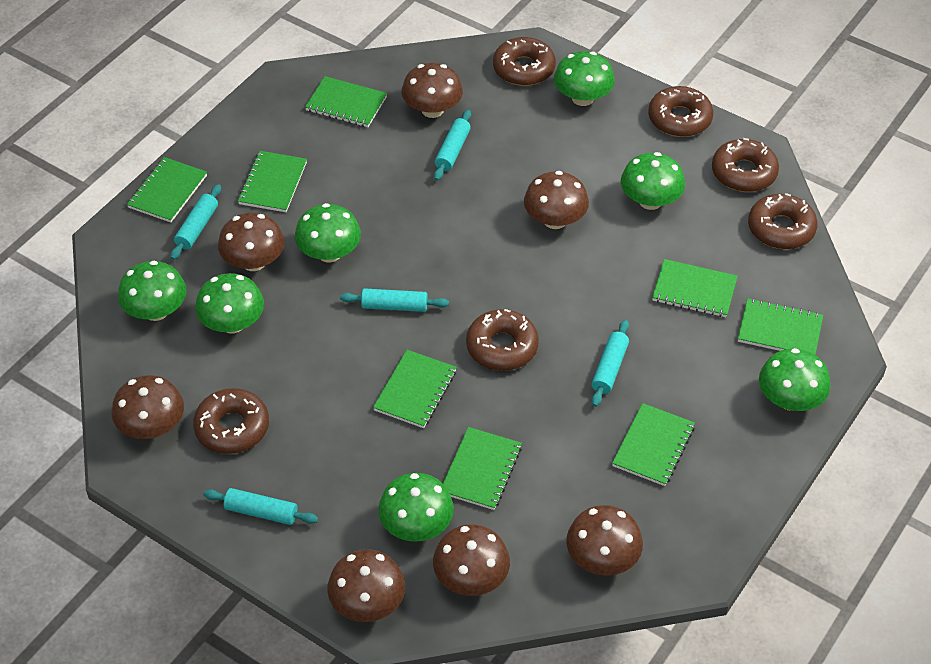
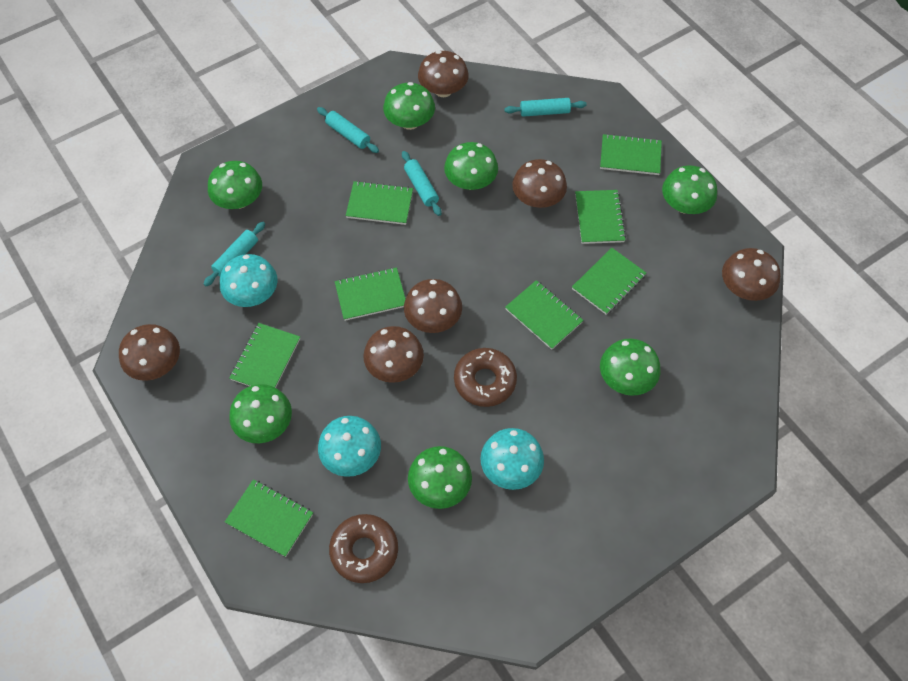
brown donut: 6 -> 2
brown mushroom: 7 -> 6
turquoise mushroom: 0 -> 3
turquoise rolling pin: 5 -> 4

